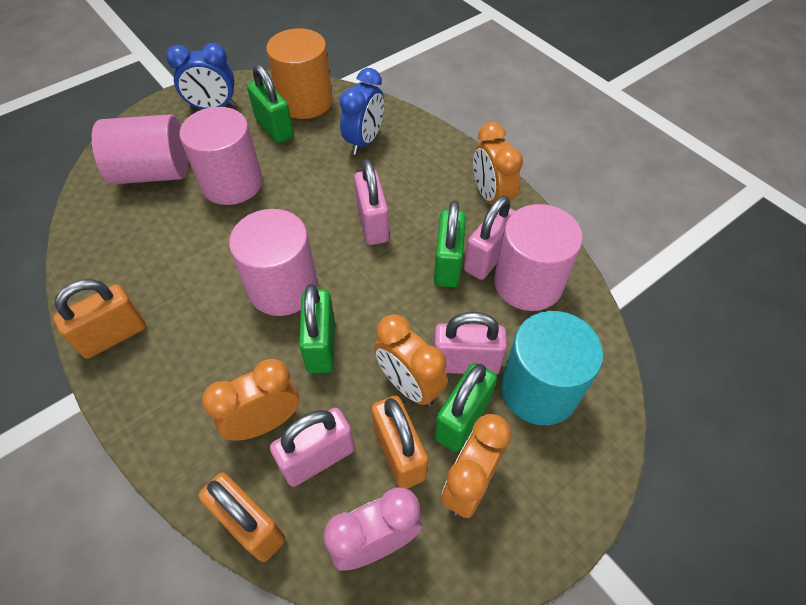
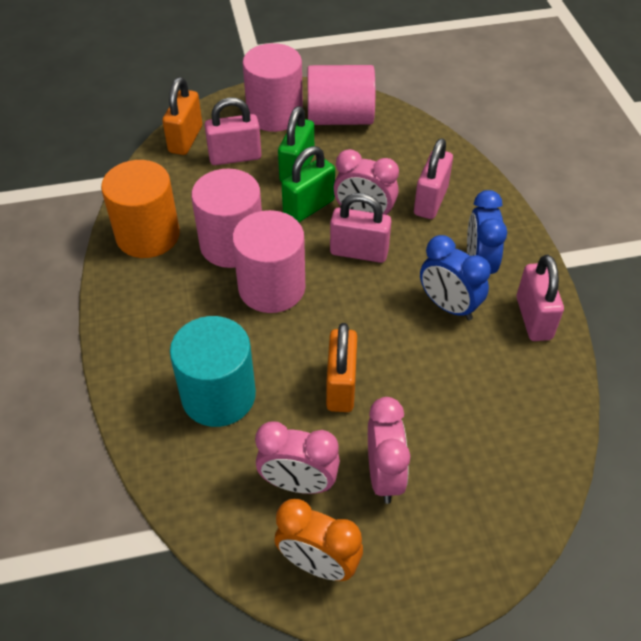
green padlock: 4 -> 2
orange clock: 4 -> 1
orange padlock: 3 -> 2
pink clock: 1 -> 3

